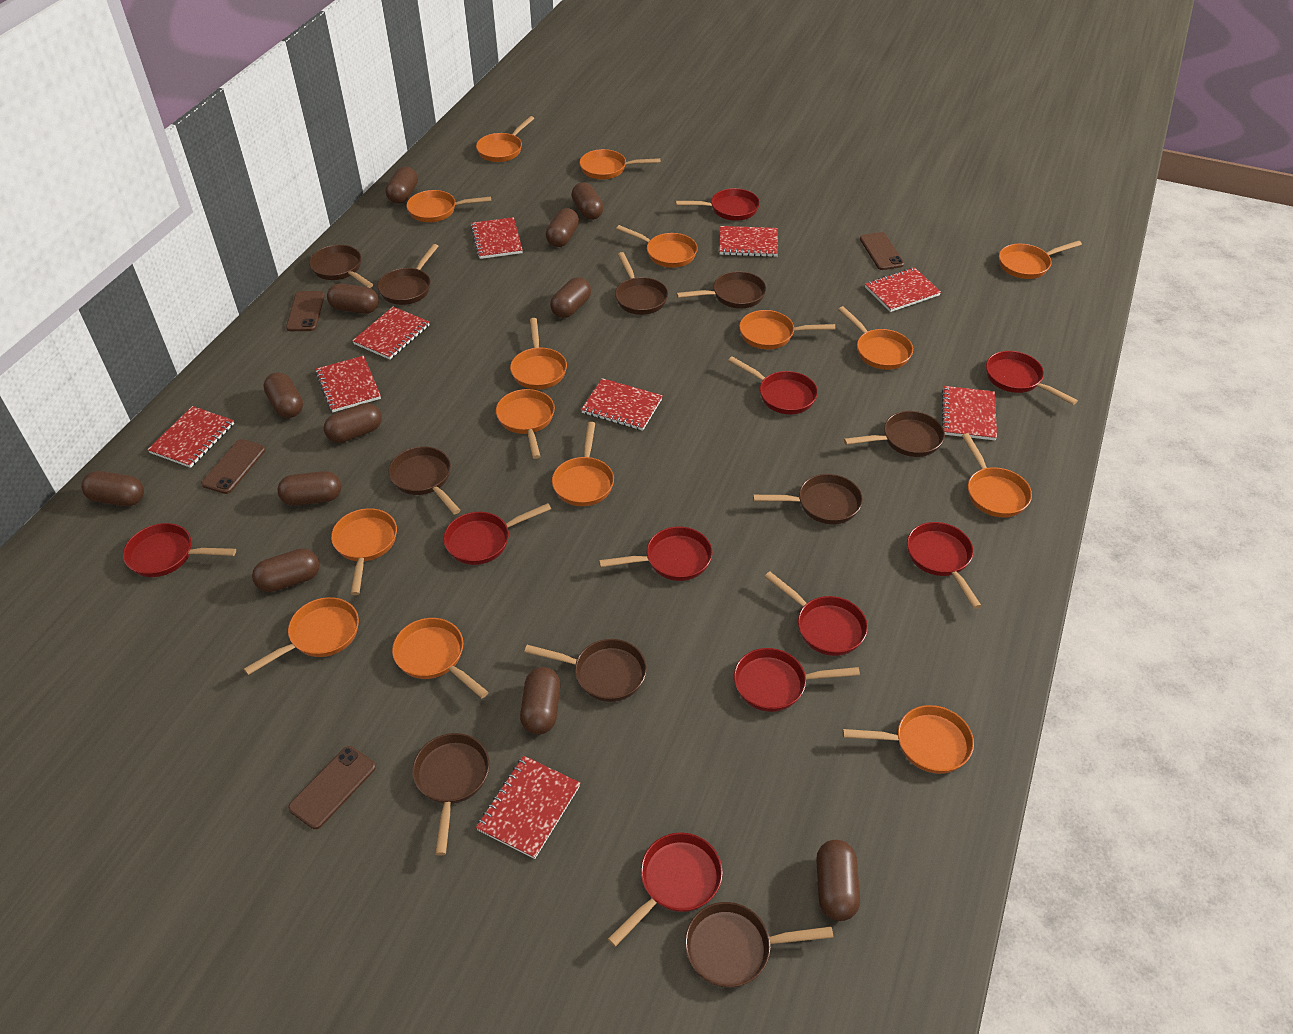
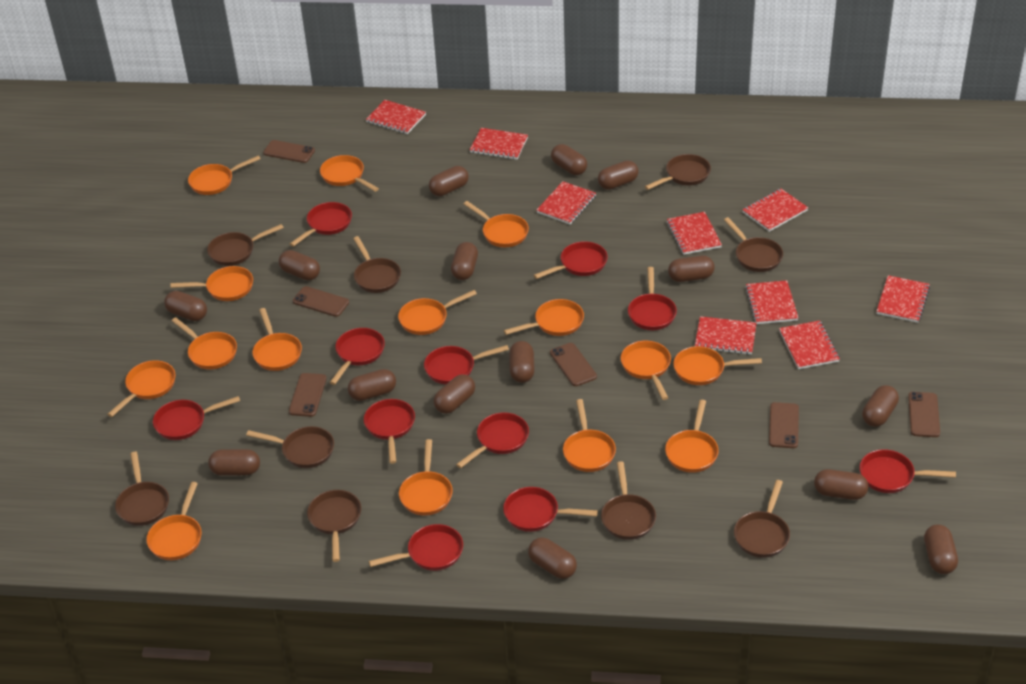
brown capsule: 12 -> 15
brown pan: 10 -> 9
brown phone: 4 -> 6
red pan: 10 -> 11

